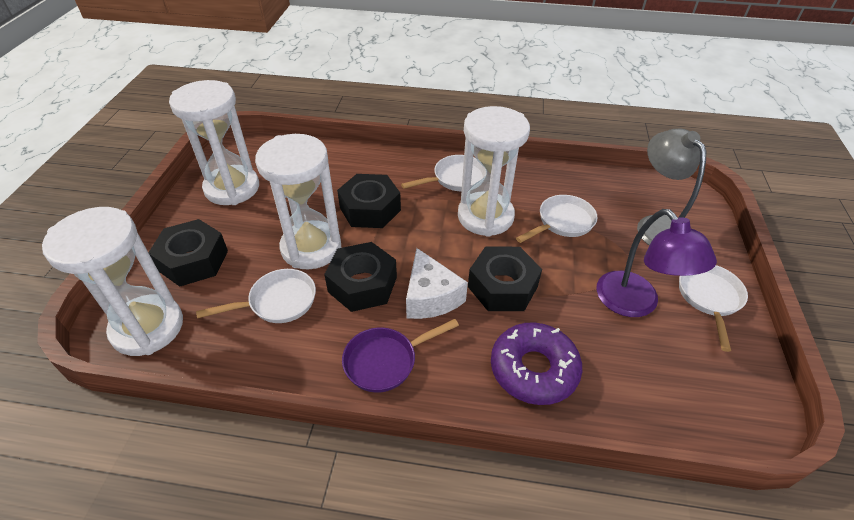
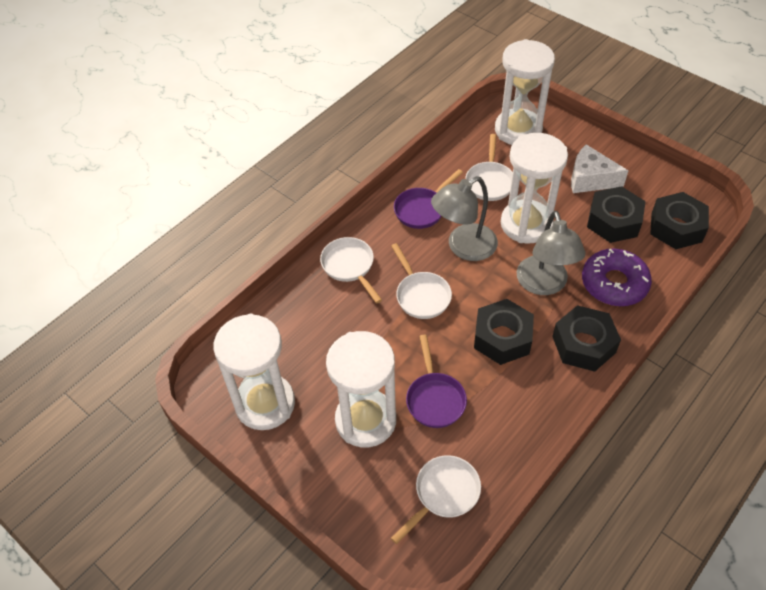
grey lamp: 1 -> 2
purple lamp: 1 -> 0
purple pan: 1 -> 2

